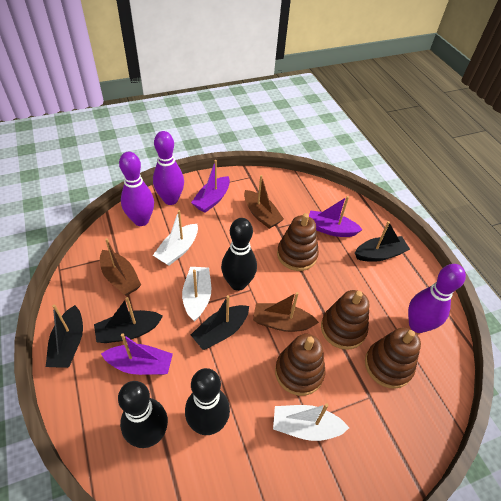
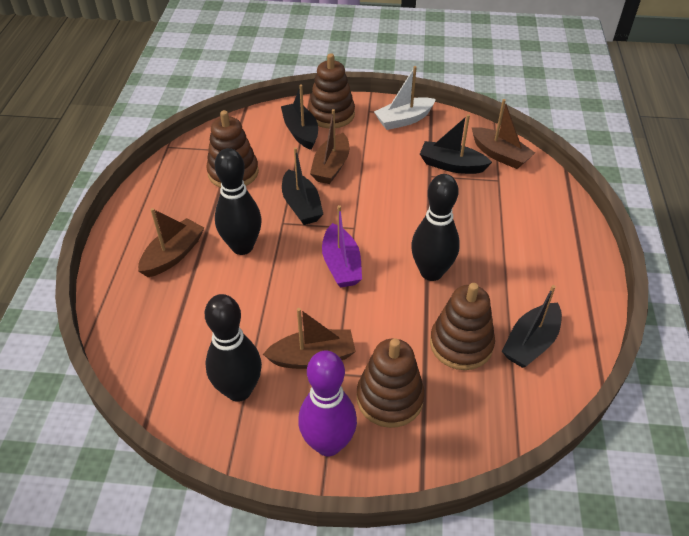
brown boat: 3 -> 4
purple boat: 3 -> 1
purple bowling pin: 3 -> 1
white boat: 3 -> 1

